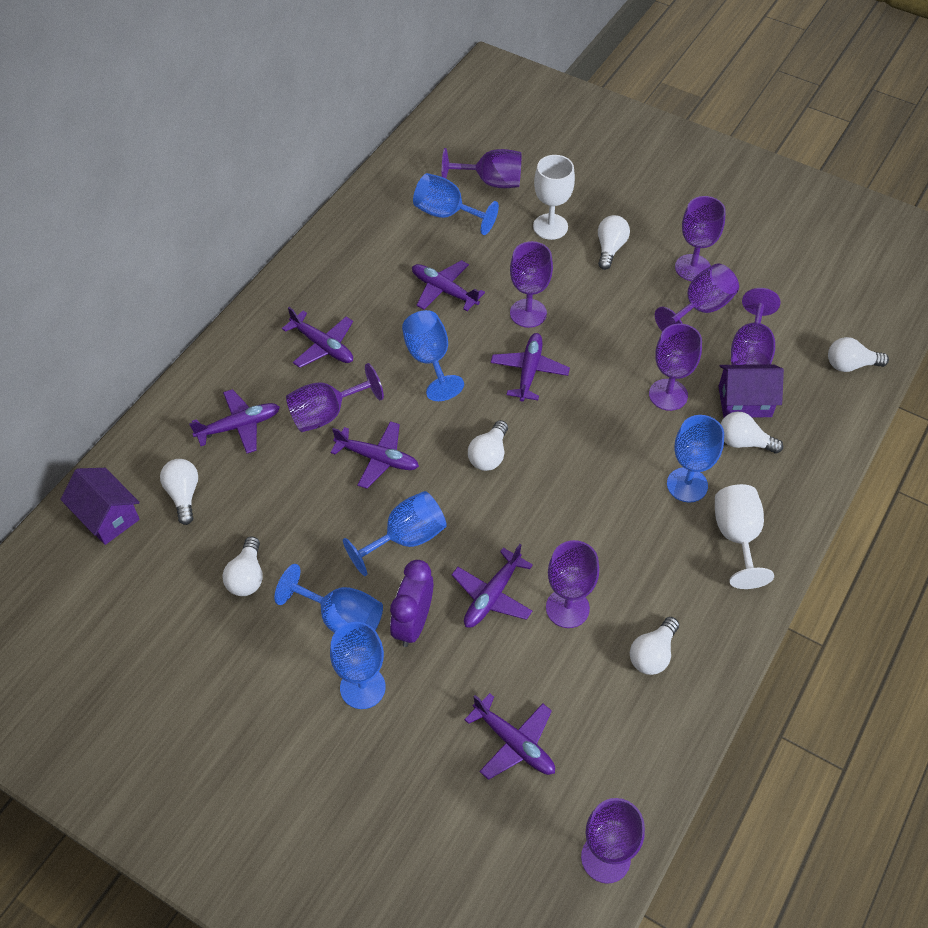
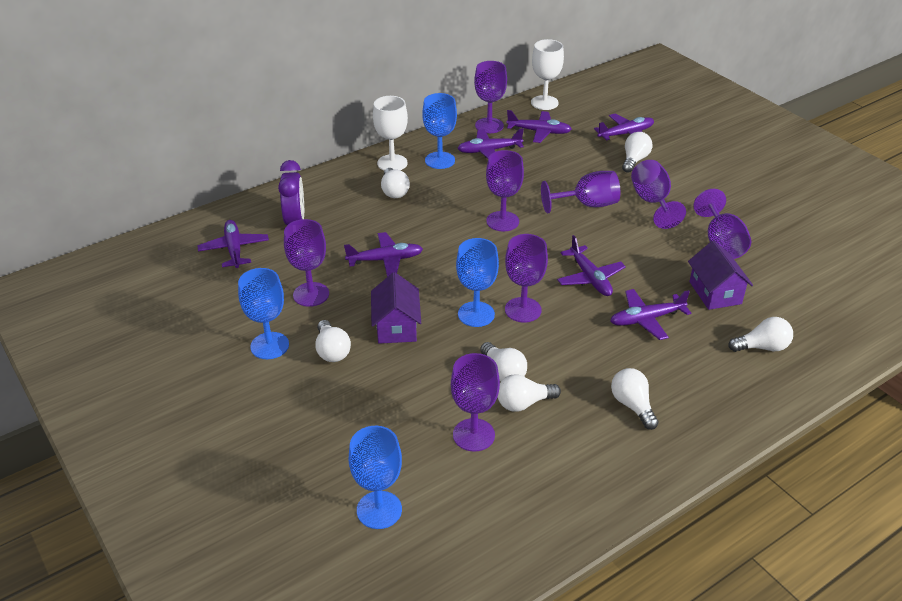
blue goblet: 6 -> 4
purple goblet: 9 -> 8

